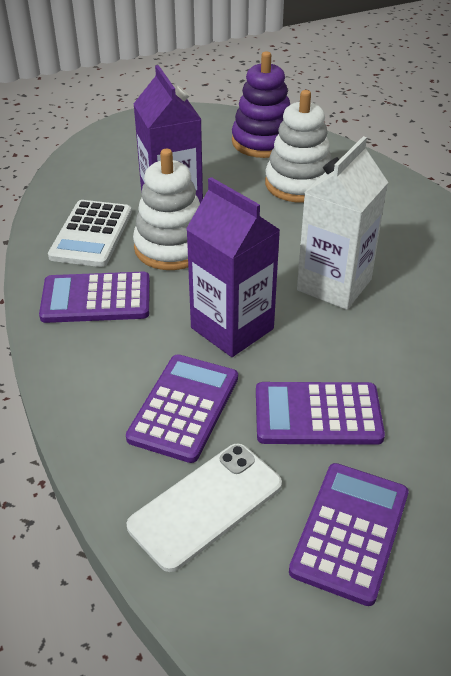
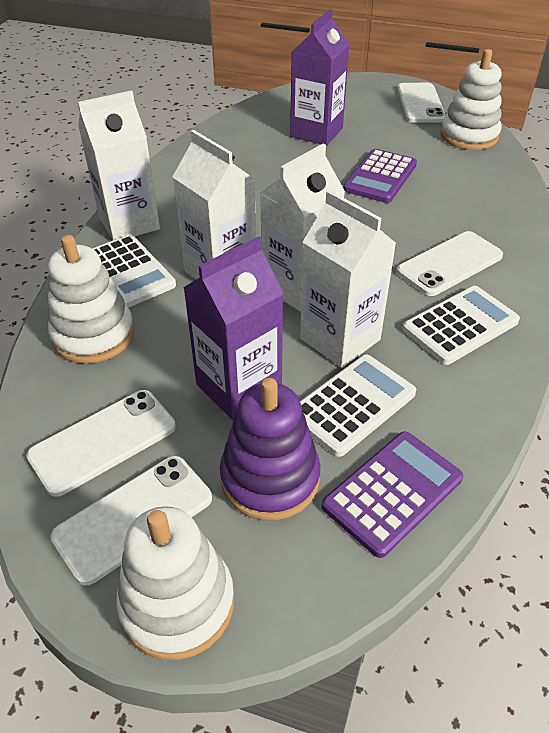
purple calculator: 4 -> 2
white calculator: 1 -> 3
white carton: 1 -> 4
white phone: 1 -> 4
white stacking toy: 2 -> 3

